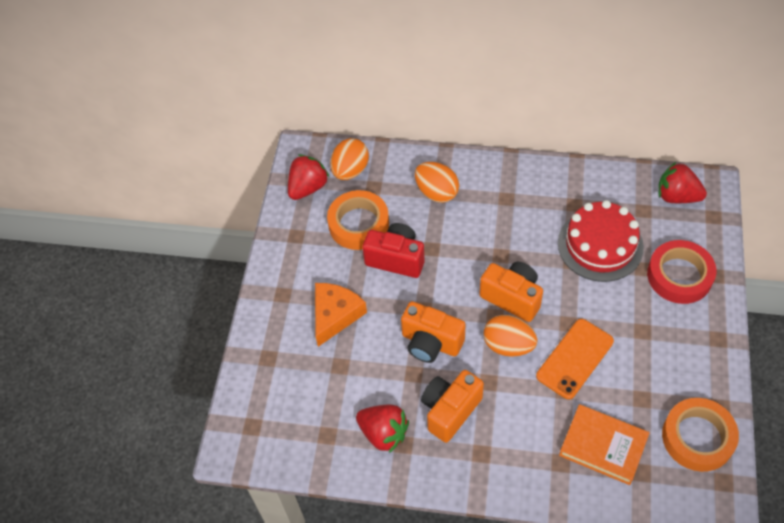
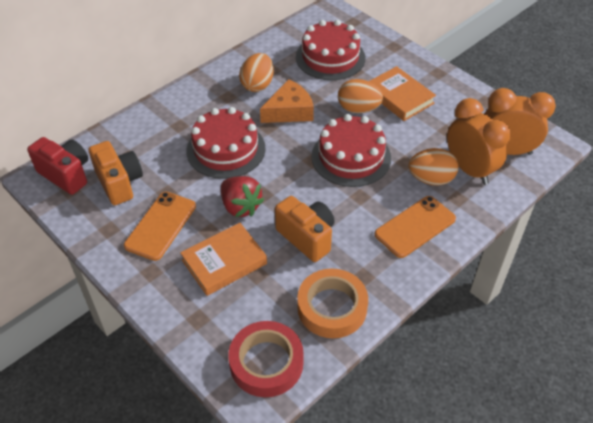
orange book: 1 -> 2
orange camera: 3 -> 2
orange clock: 0 -> 2
orange phone: 1 -> 2
orange tape: 2 -> 1
red cake: 1 -> 3
red strawberry: 3 -> 1

